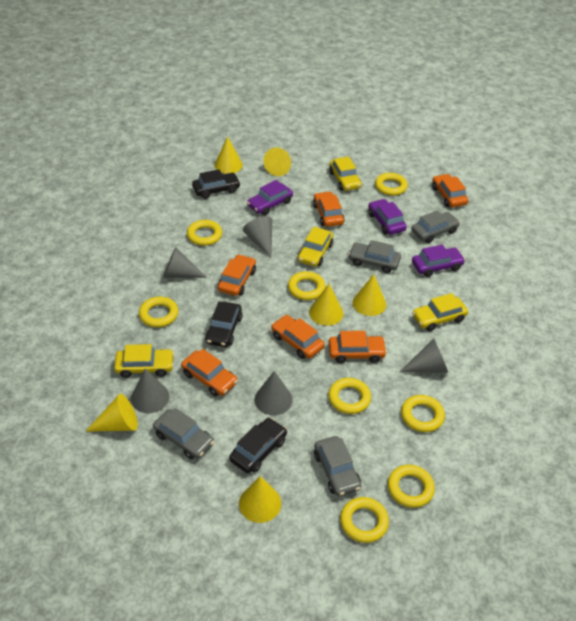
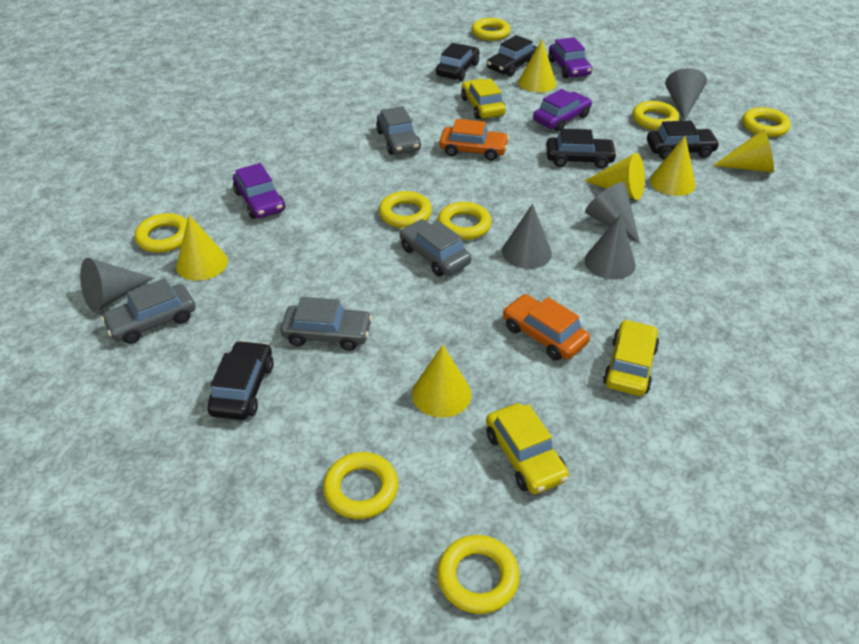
black car: 3 -> 5
orange car: 6 -> 2
yellow car: 4 -> 3

